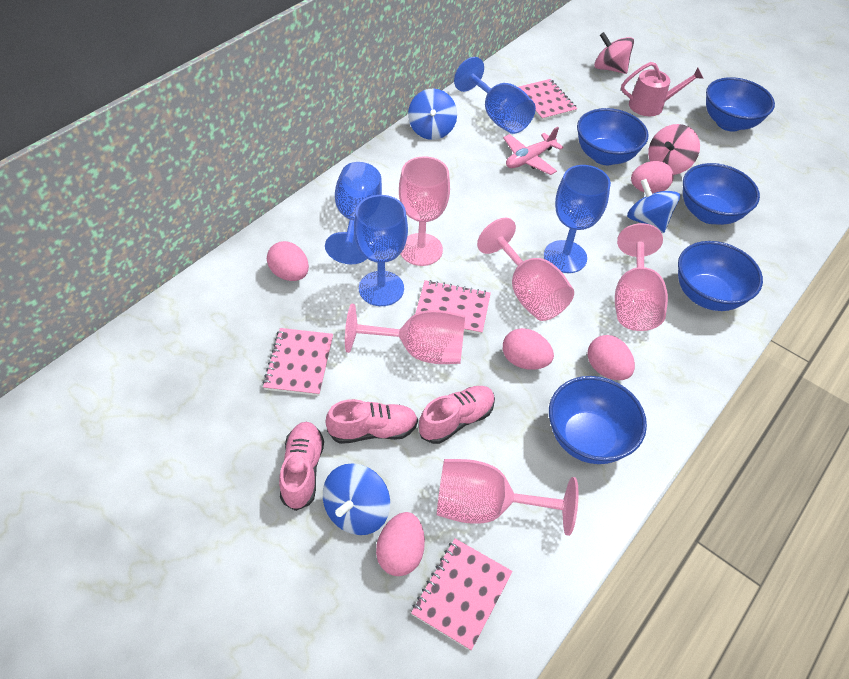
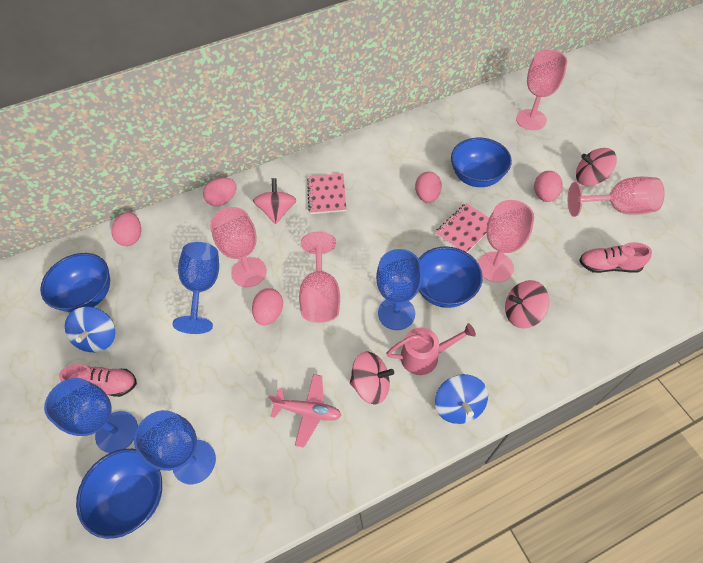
blue bowl: 5 -> 4
blue spinning top: 3 -> 2
pink notebook: 4 -> 2
pink shoe: 3 -> 2
pink spinning top: 2 -> 4

